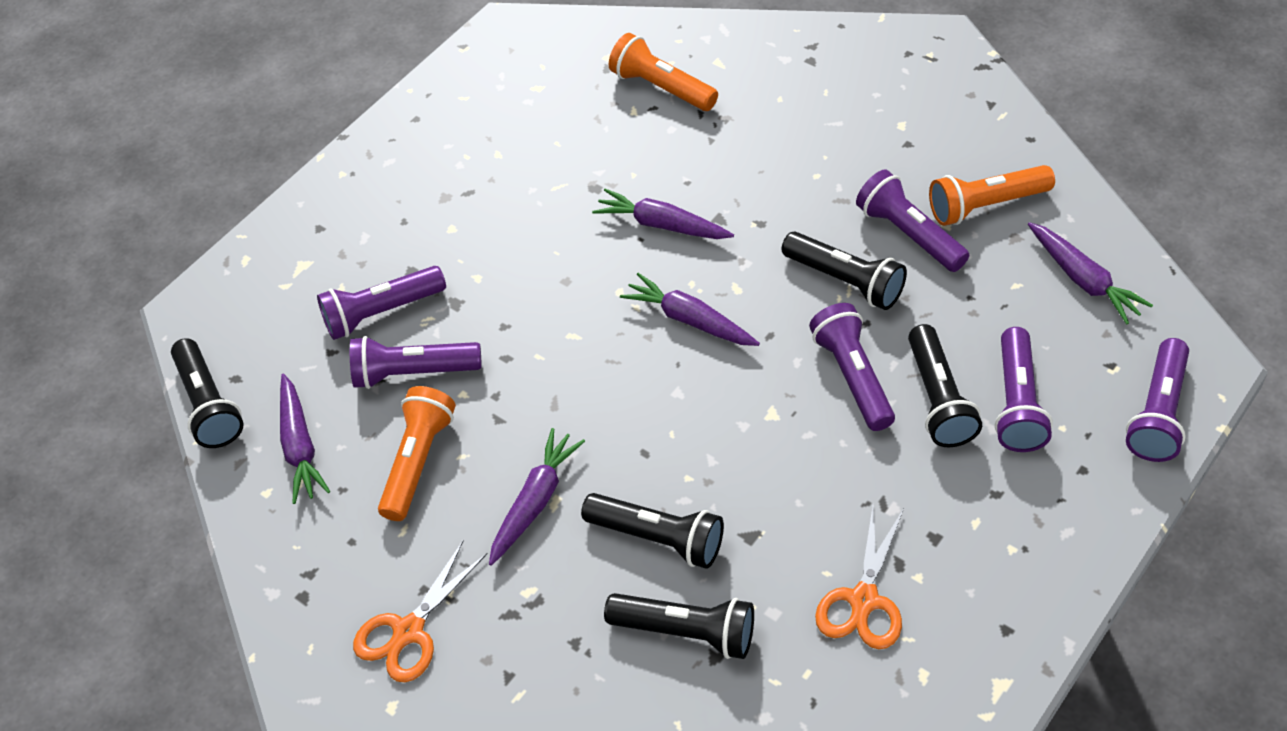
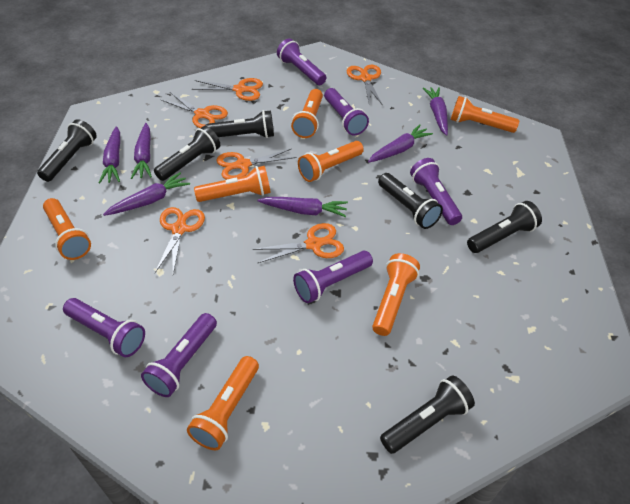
black flashlight: 5 -> 6
orange flashlight: 3 -> 7
orange scissors: 2 -> 6
purple carrot: 5 -> 6

